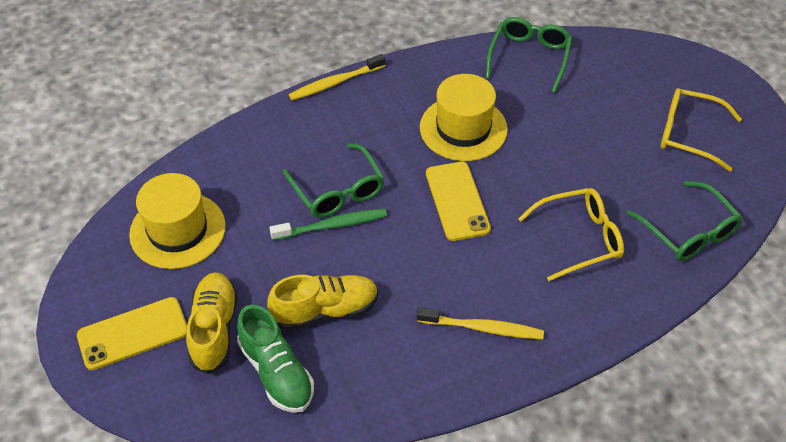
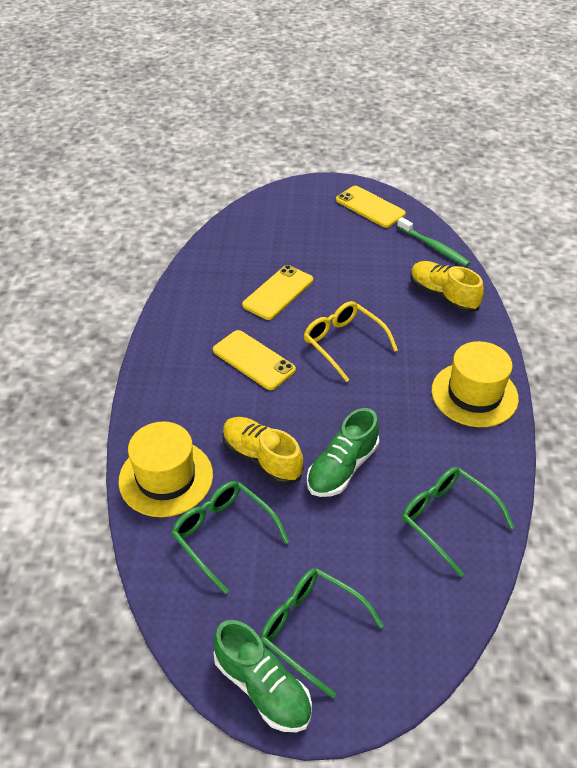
green shoe: 1 -> 2
yellow glasses: 2 -> 1
yellow phone: 2 -> 3
yellow toothbrush: 2 -> 0

